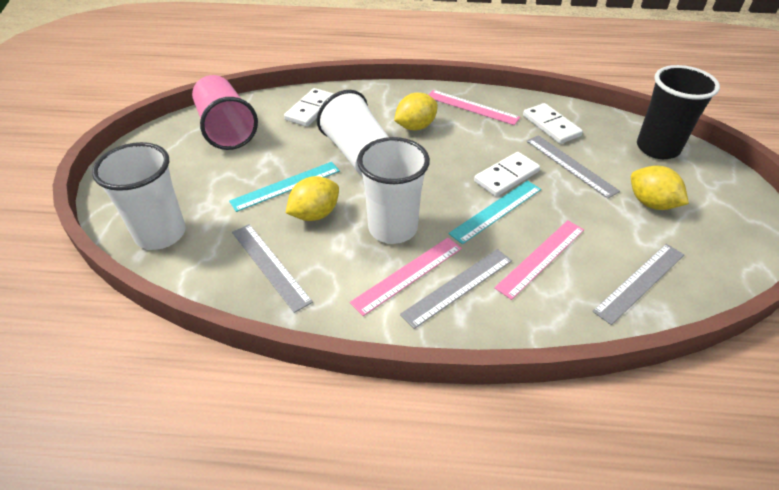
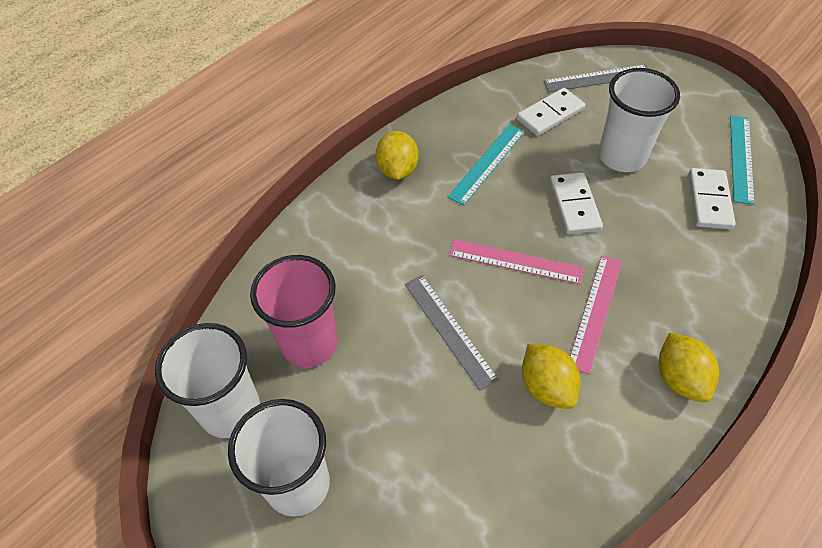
black cup: 1 -> 0
grey ruler: 4 -> 2
pink ruler: 3 -> 2

